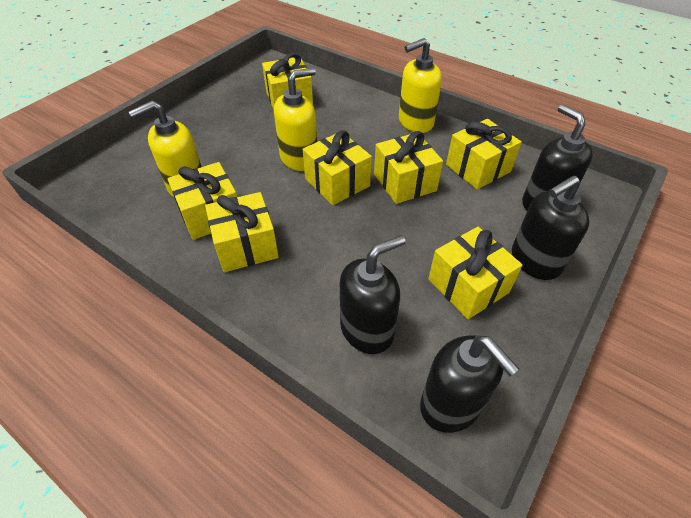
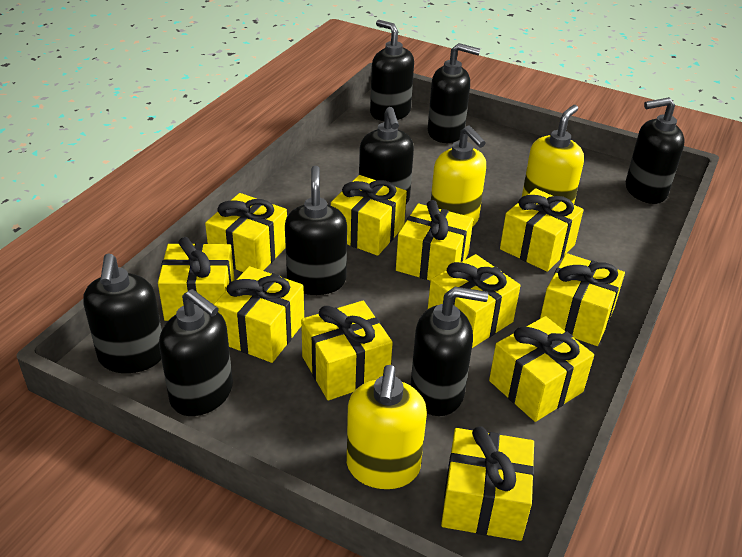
black soap dispenser: 4 -> 8
yellow gift: 7 -> 11

